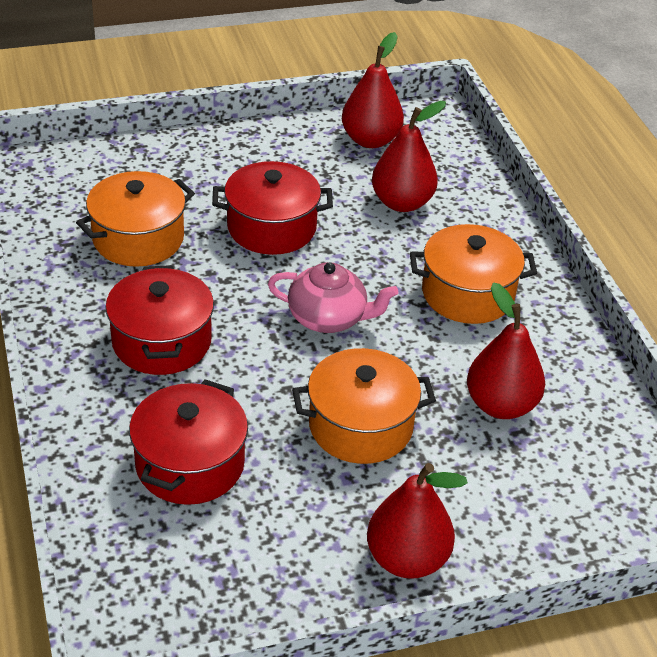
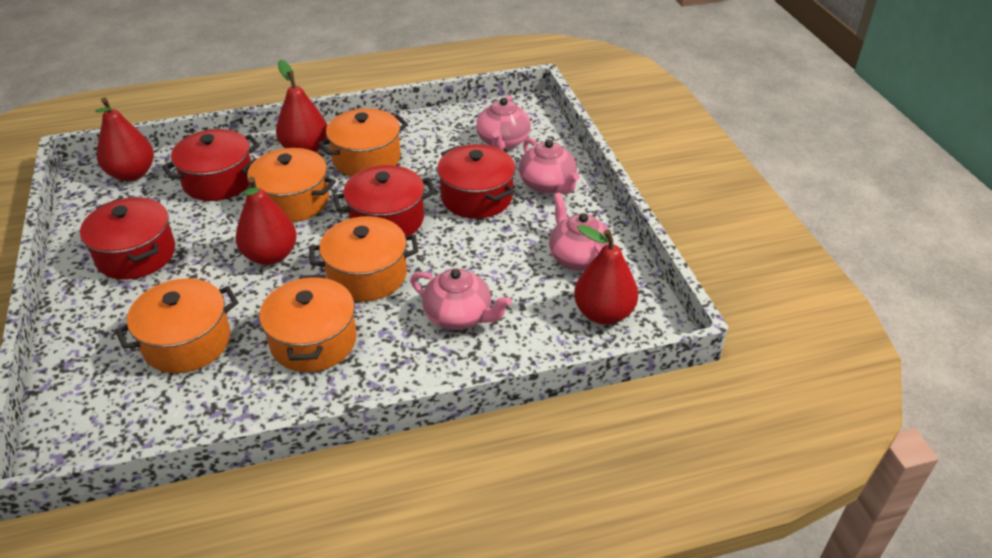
orange pot: 3 -> 5
pink teapot: 1 -> 4
red pot: 3 -> 4

